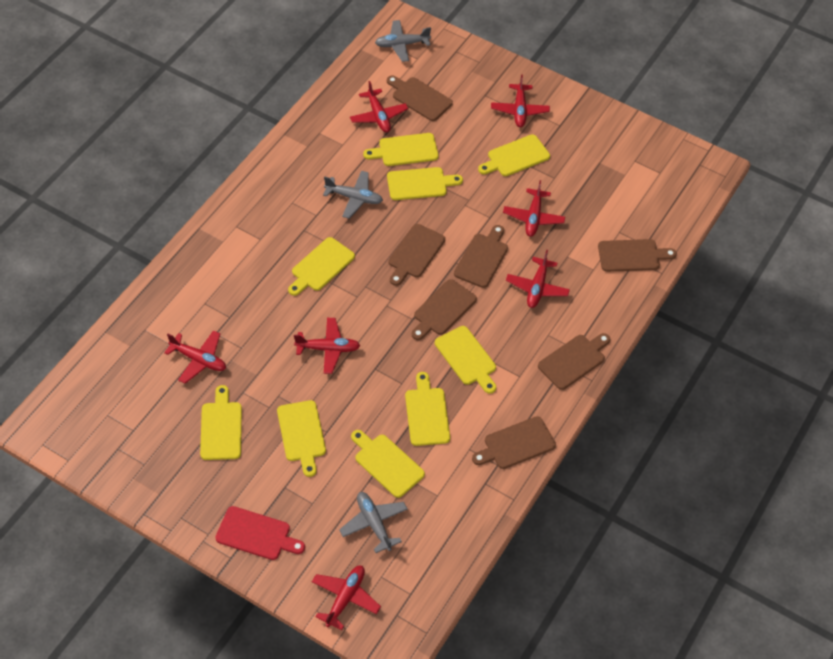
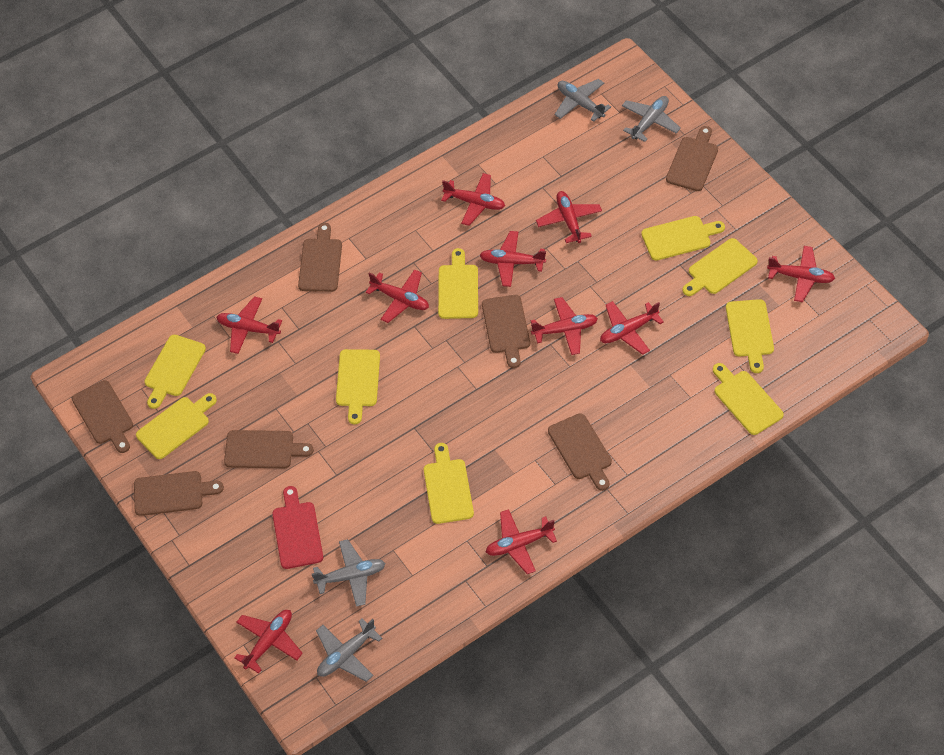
grey plane: 3 -> 4
red plane: 7 -> 10

